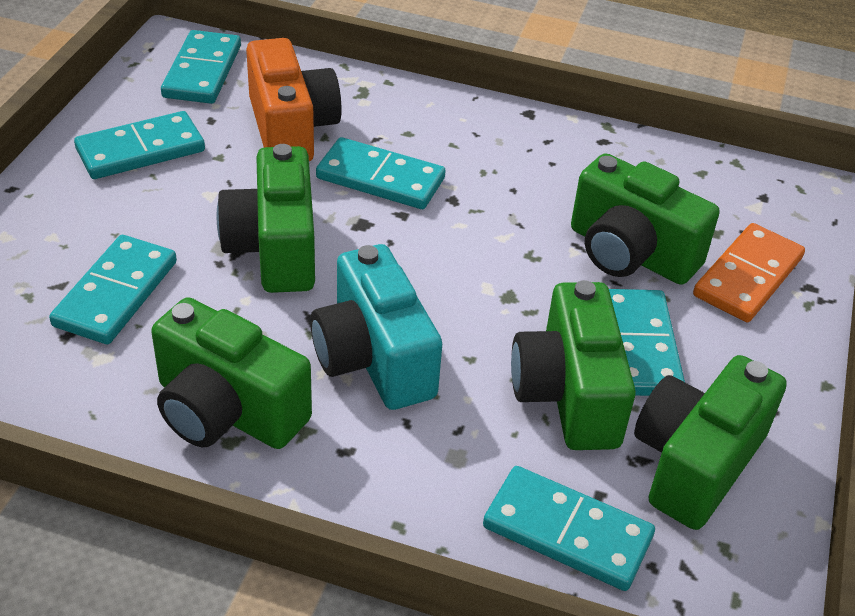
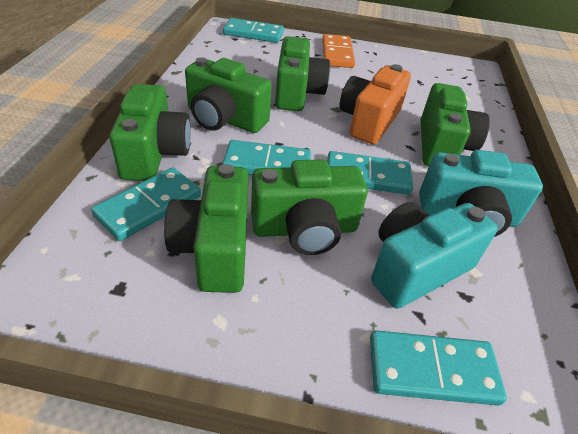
green camera: 5 -> 6
turquoise camera: 1 -> 2
turquoise domino: 6 -> 5

